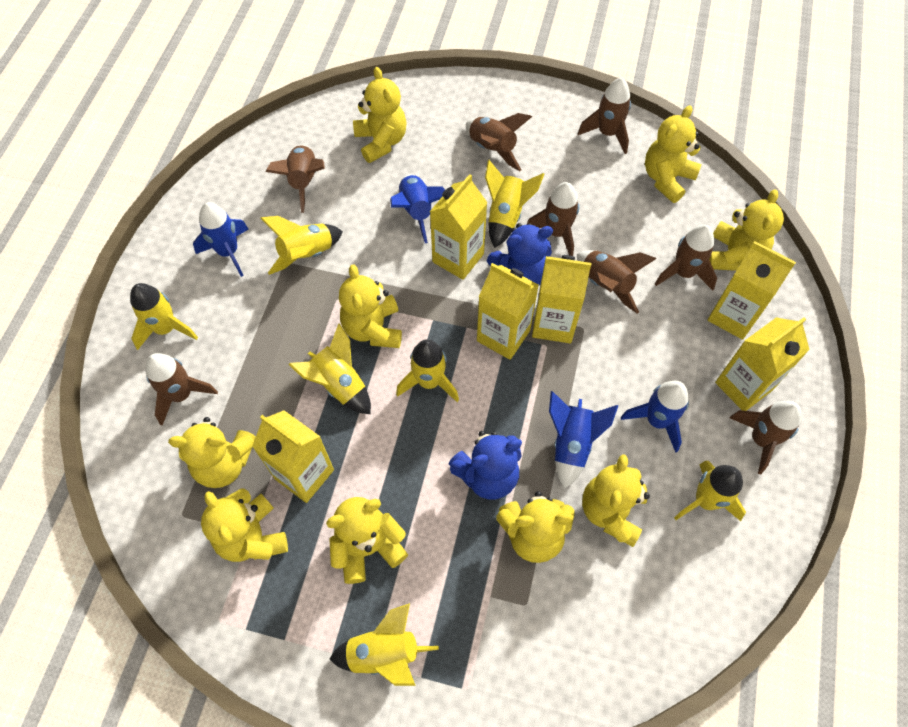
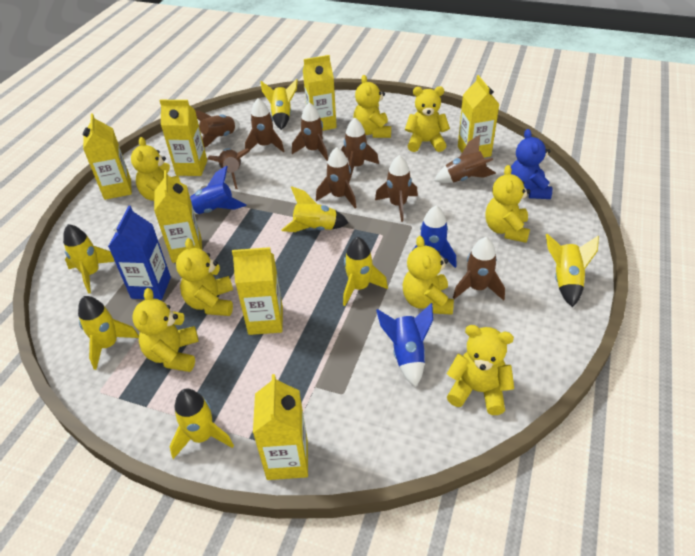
blue carton: 0 -> 1
blue rocket: 4 -> 3
blue teddy bear: 2 -> 1
brown rocket: 8 -> 9
yellow carton: 6 -> 7
yellow teddy bear: 9 -> 8

